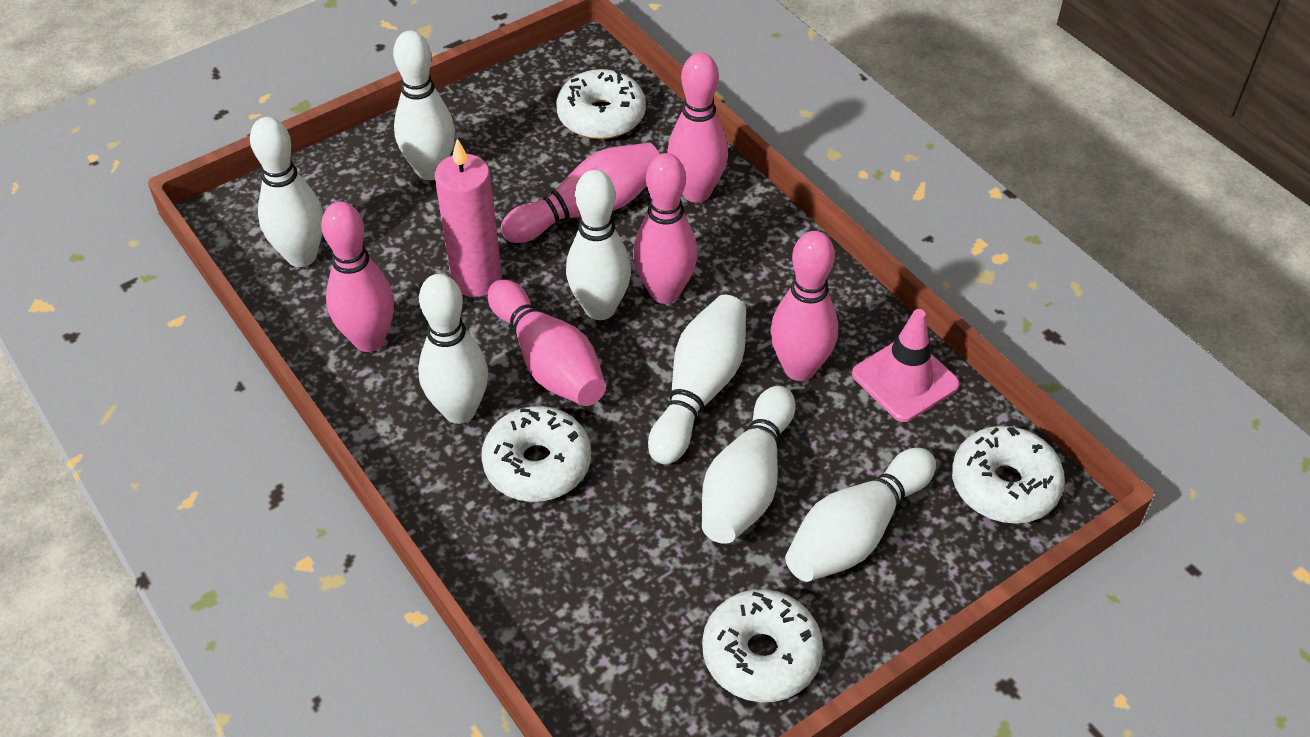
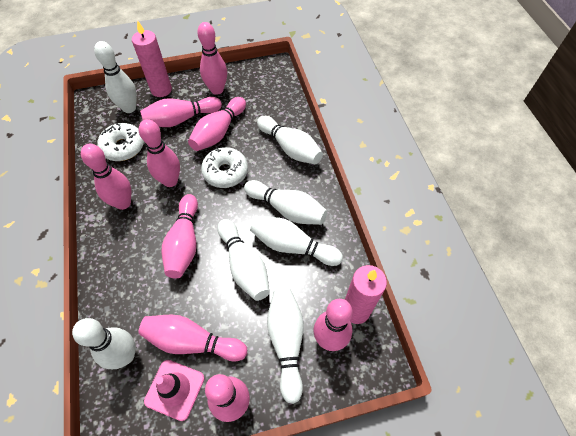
pink bowling pin: 6 -> 9
pink candle: 1 -> 2
white donut: 4 -> 2

